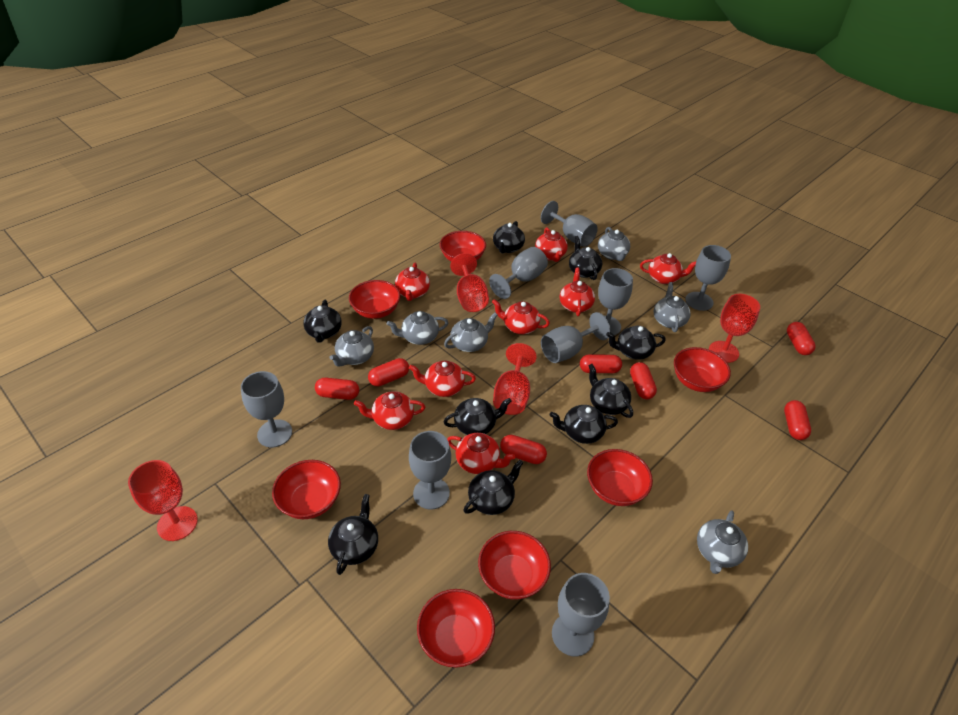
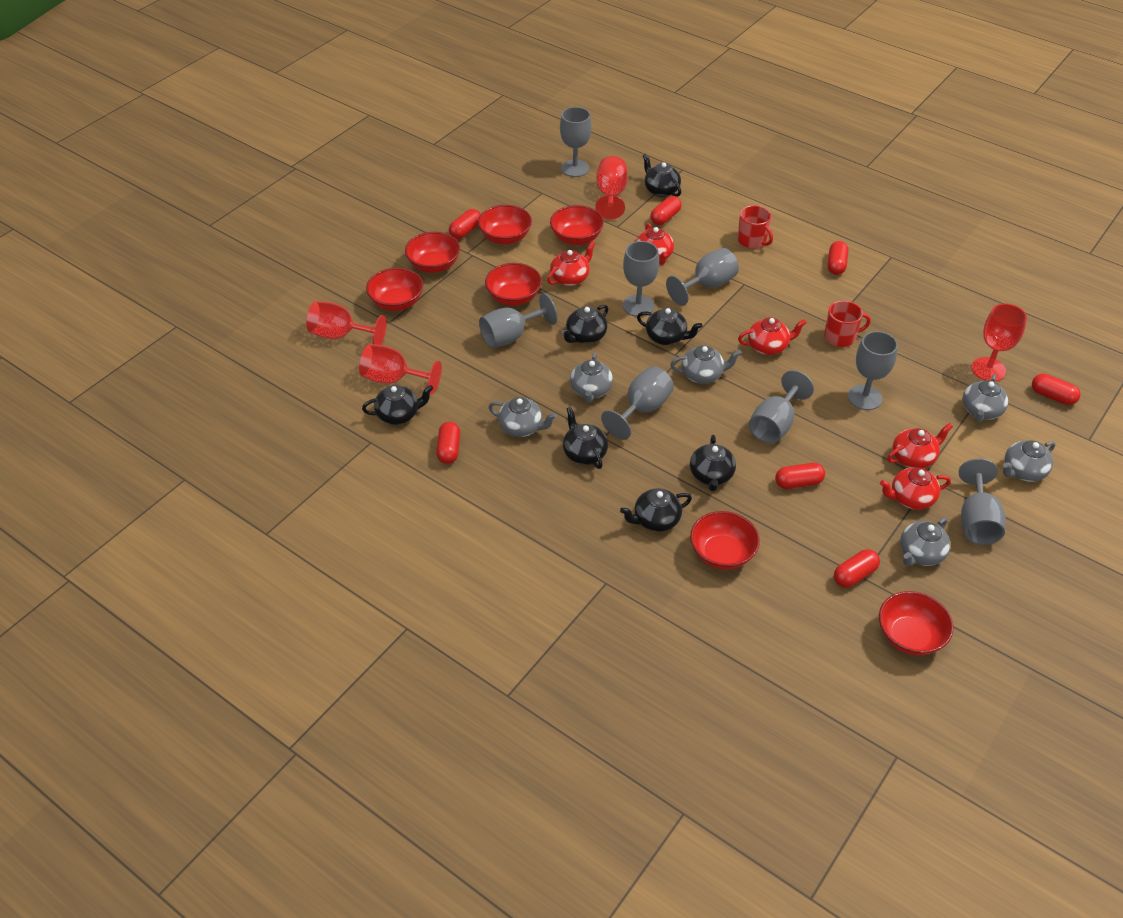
black teapot: 9 -> 7
red mug: 0 -> 2
red teapot: 8 -> 5

